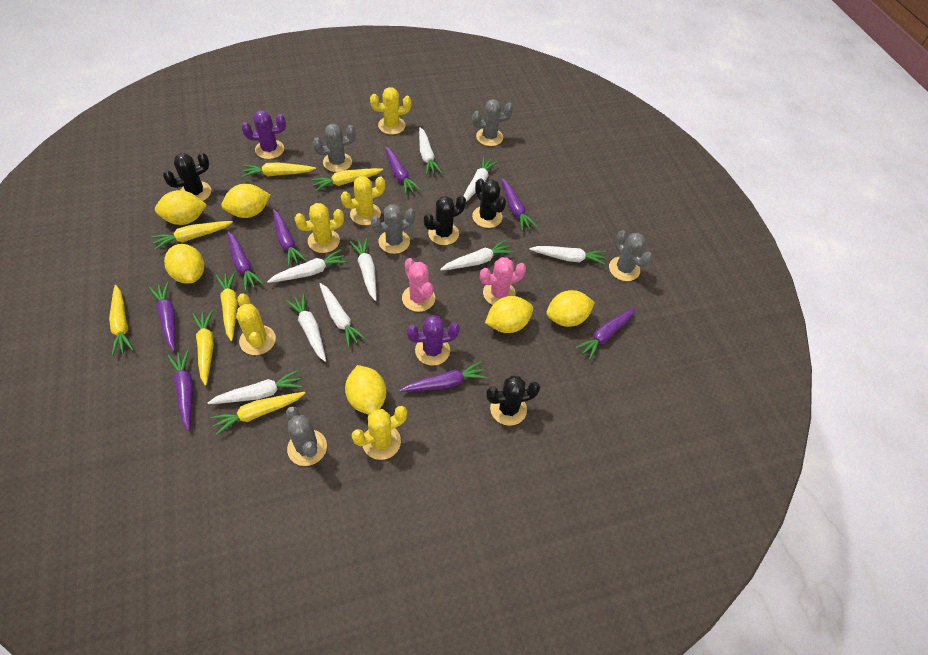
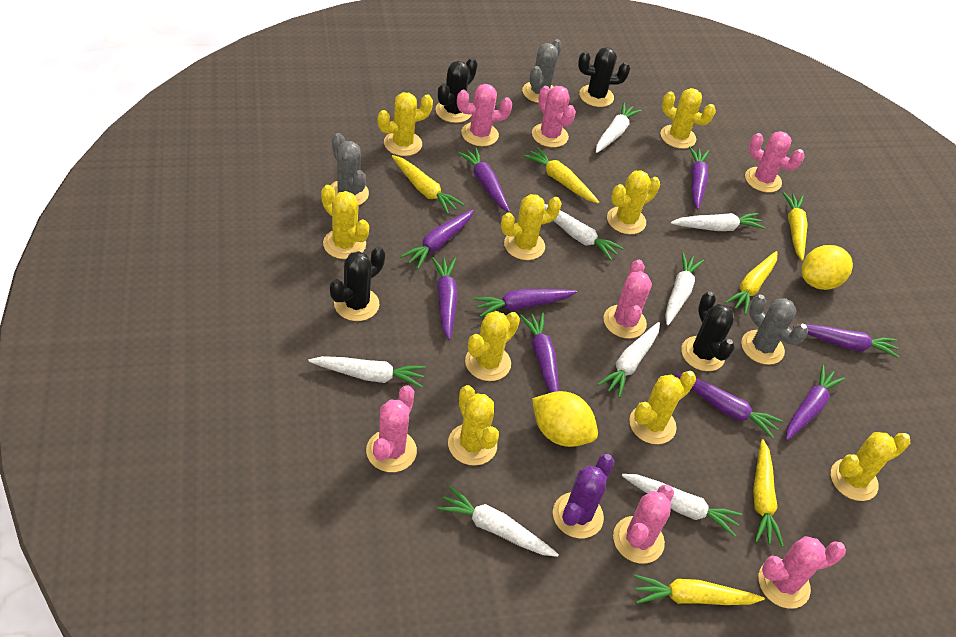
grey cactus: 5 -> 3
pink cactus: 2 -> 7
purple cactus: 2 -> 1
purple carrot: 8 -> 9
white carrot: 9 -> 8
yellow cactus: 5 -> 9
yellow carrot: 7 -> 6
yellow lemon: 6 -> 2

